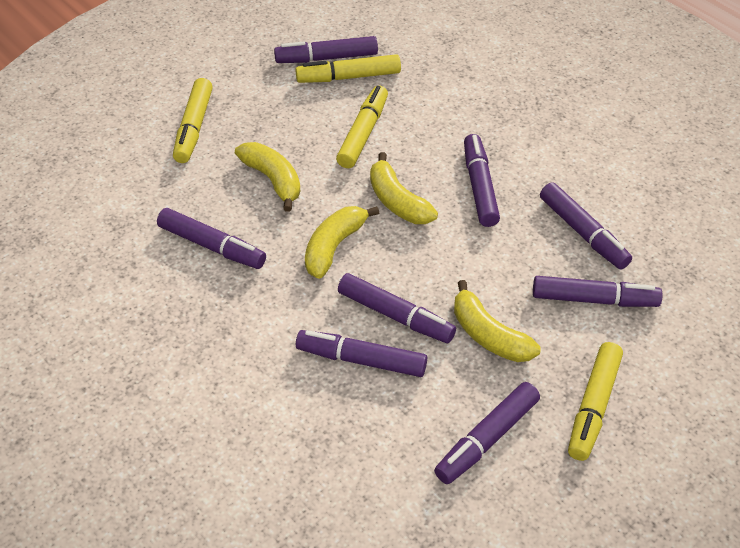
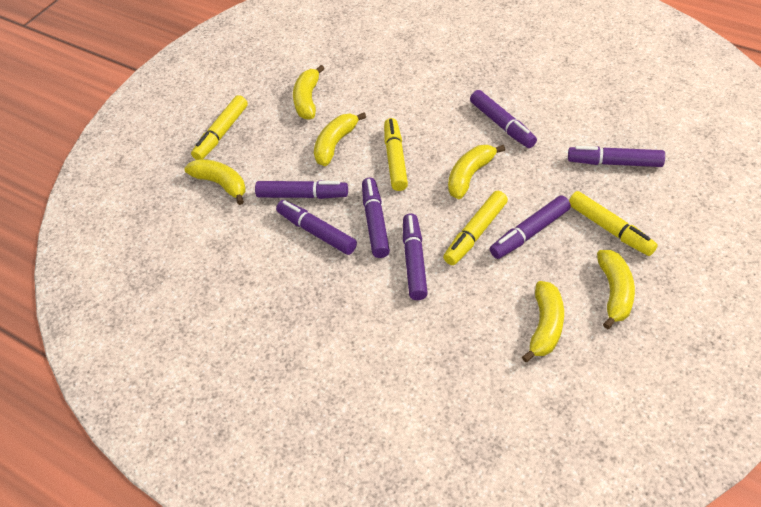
purple marker: 8 -> 7
yellow banana: 4 -> 6

